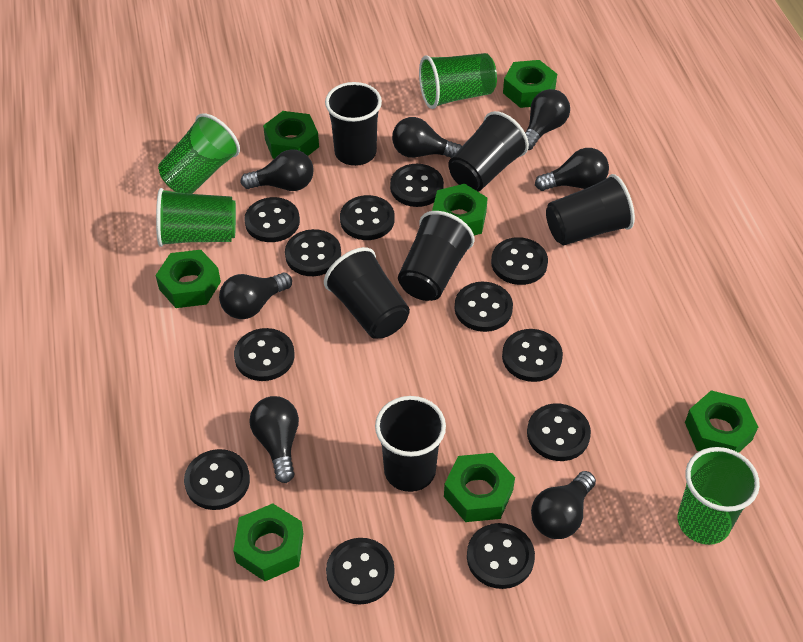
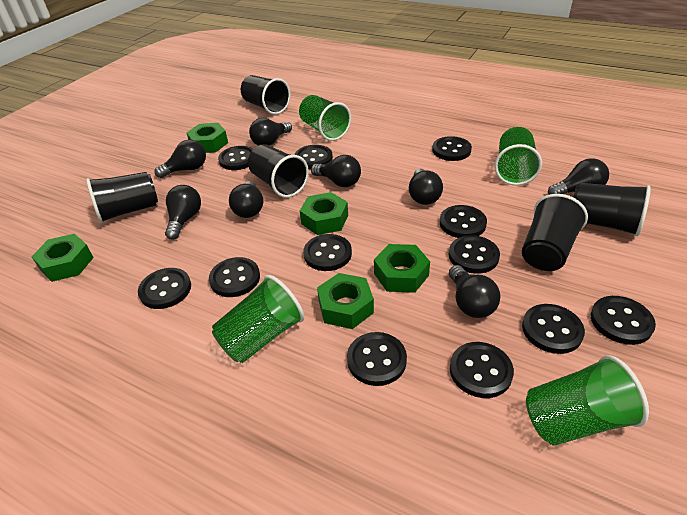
black cup: 6 -> 5
black light bulb: 7 -> 8
green nut: 7 -> 5

